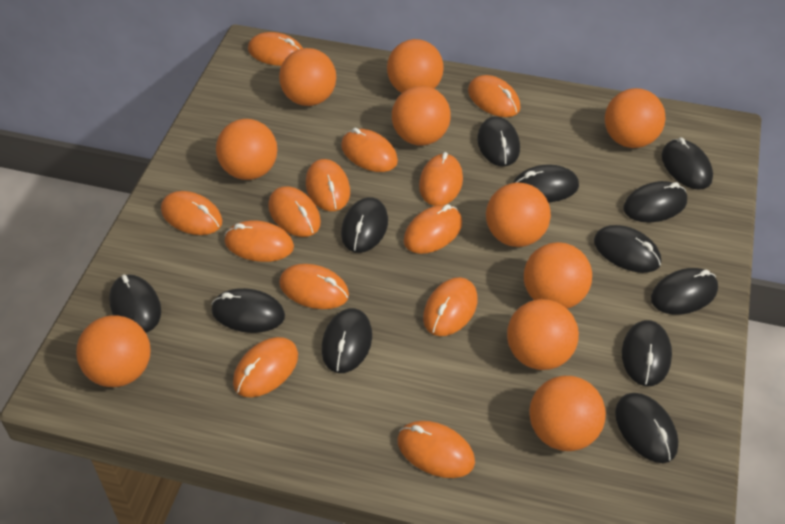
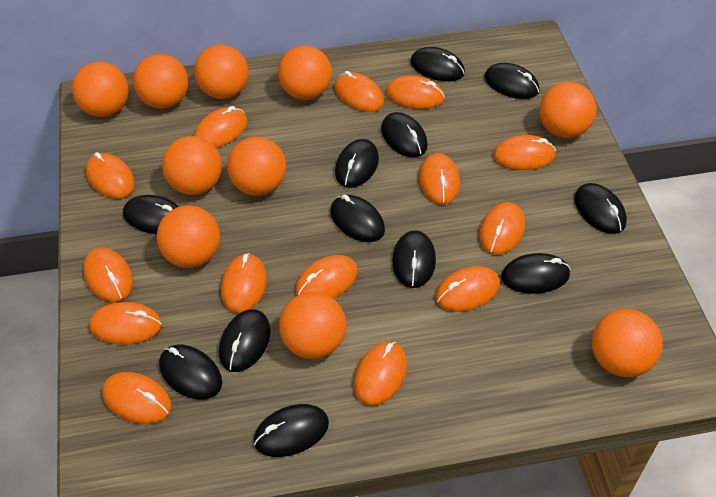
orange mouse: 13 -> 14

